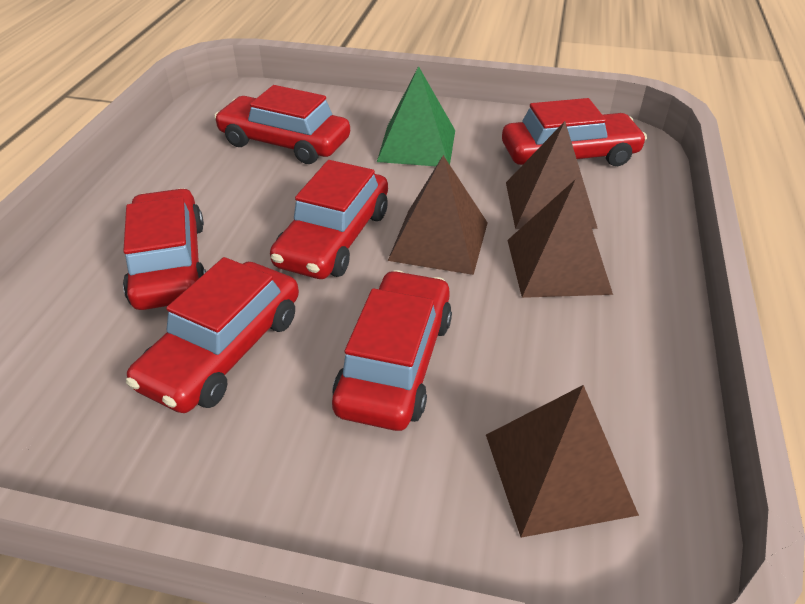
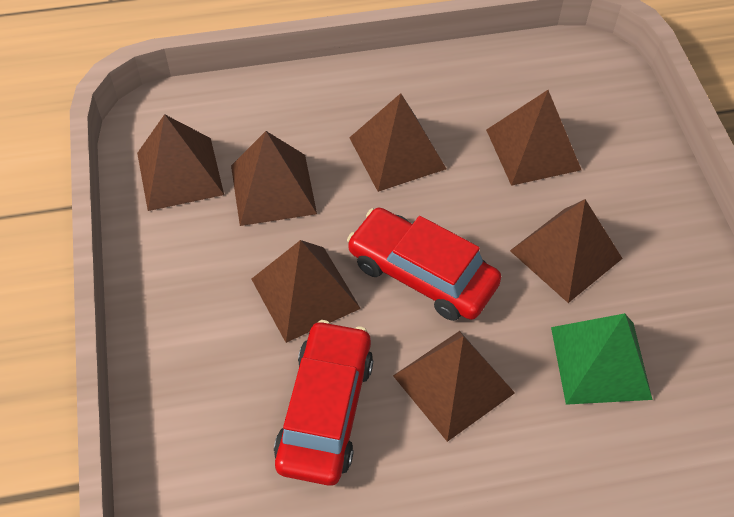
brown pyramid: 4 -> 7
red car: 6 -> 2

